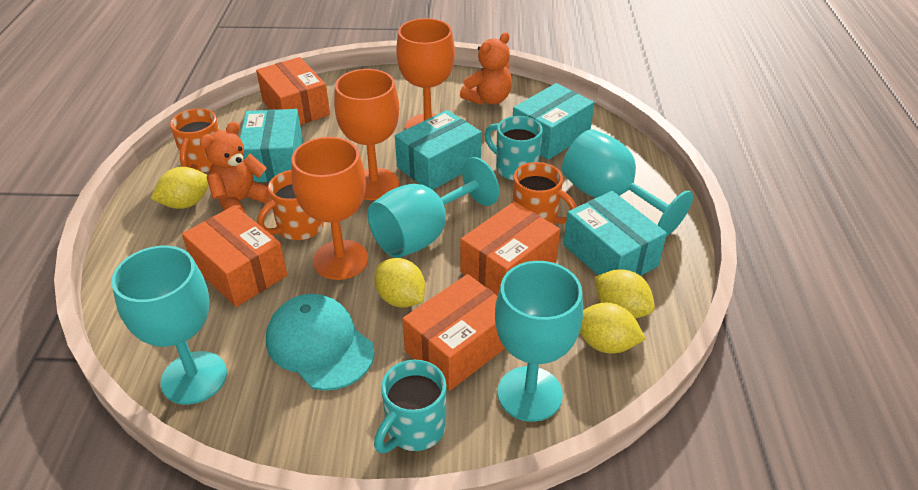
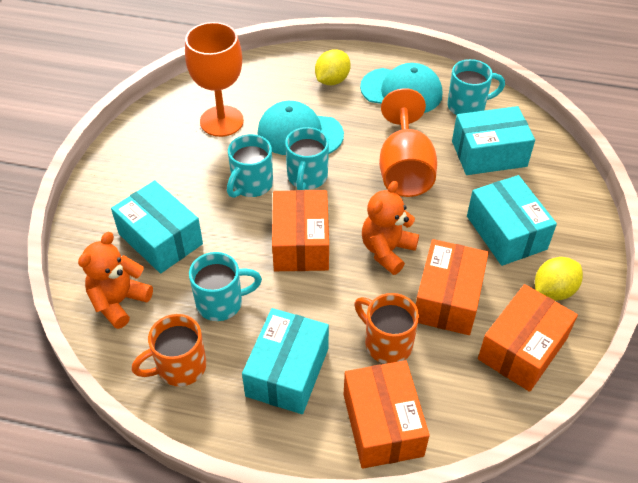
orange goblet: 3 -> 2
orange mug: 3 -> 2
turquoise cap: 1 -> 2
turquoise goblet: 4 -> 0
turquoise mug: 2 -> 4
yellow lemon: 4 -> 2

